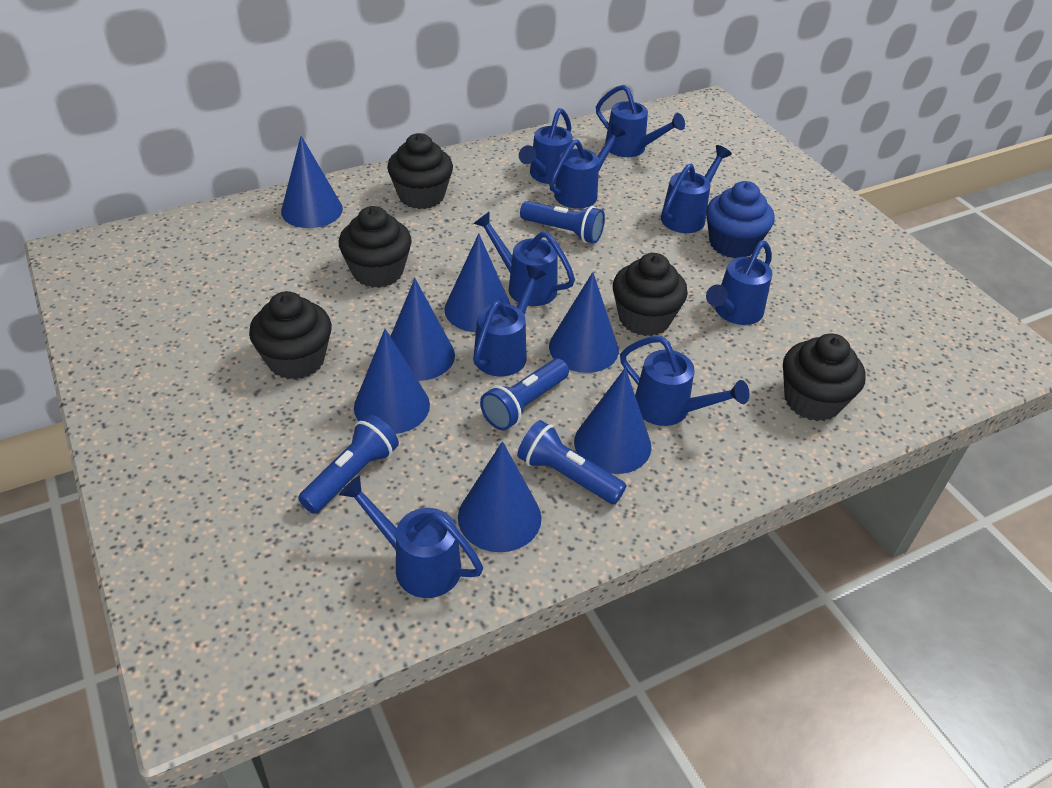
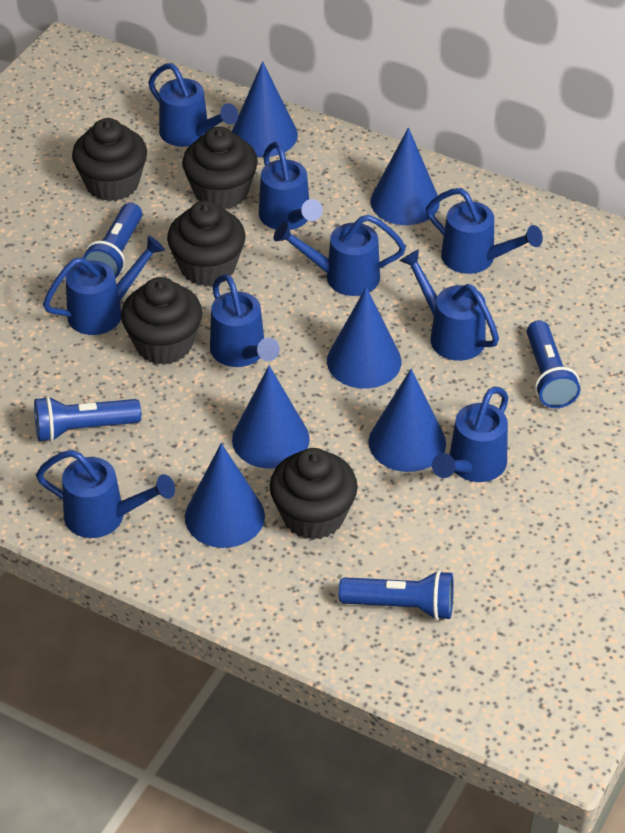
blue cone: 7 -> 6
blue cupcake: 1 -> 0

